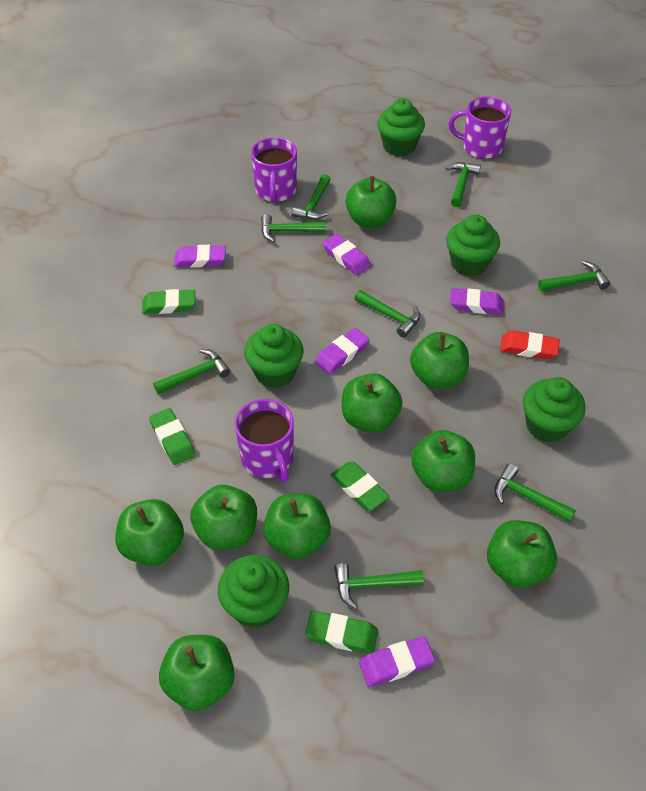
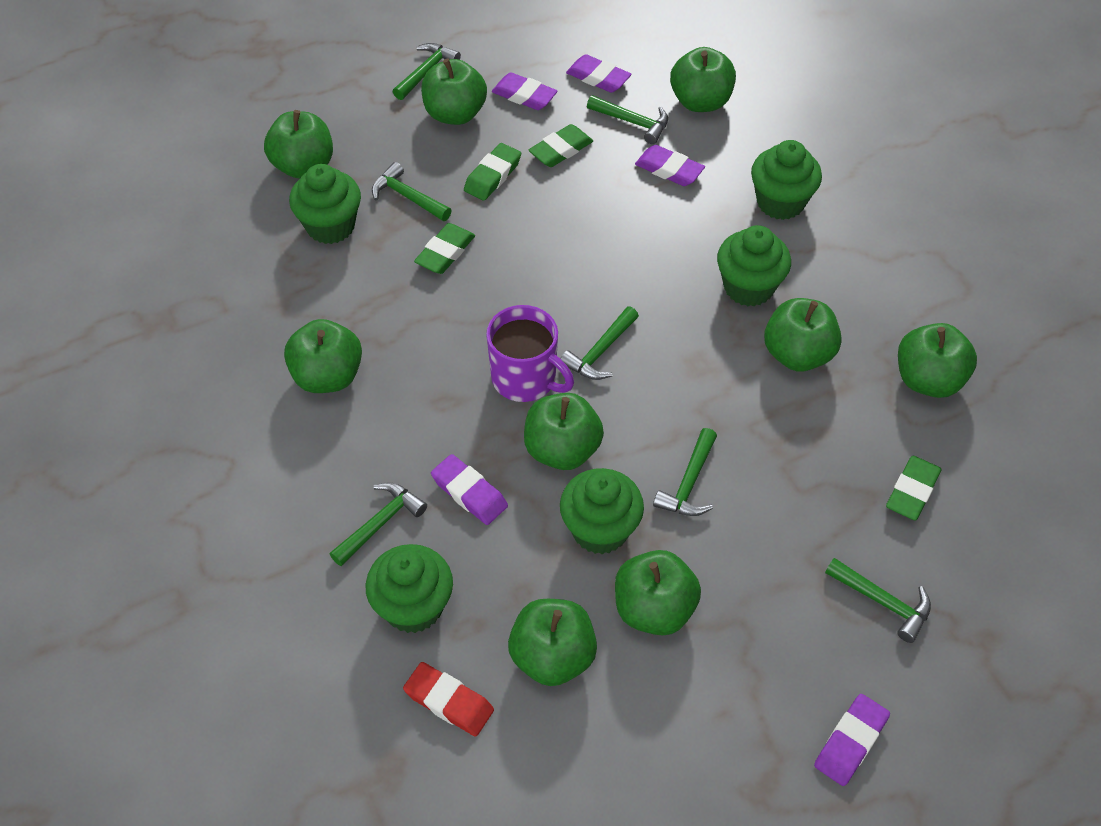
green hammer: 8 -> 7
purple mug: 3 -> 1

